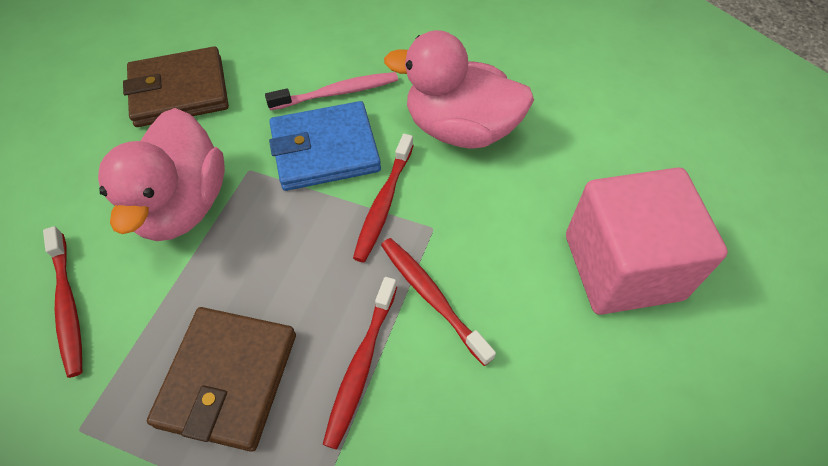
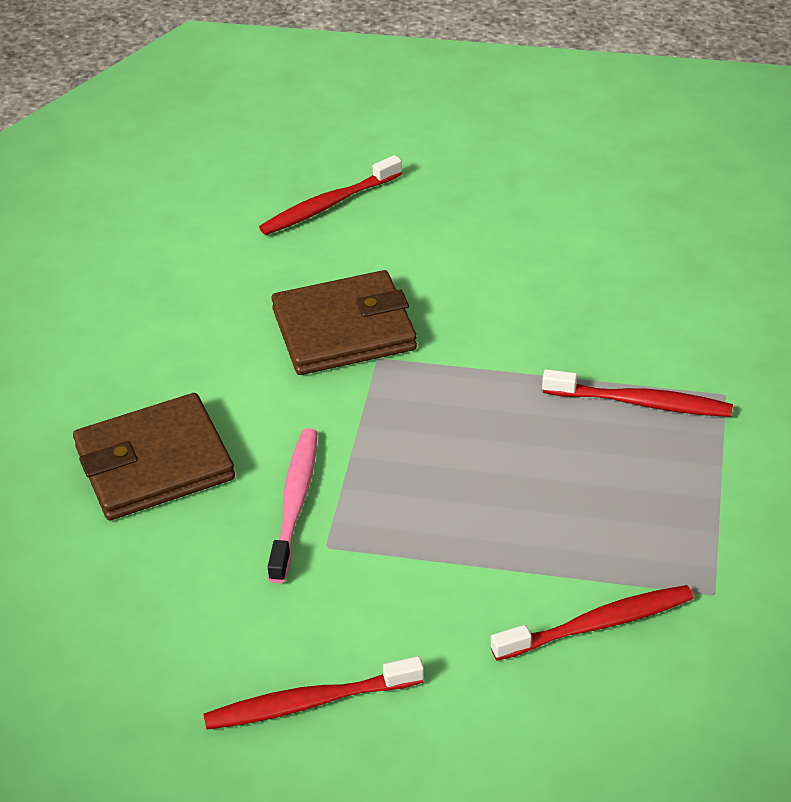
blue wallet: 1 -> 0
pink cube: 1 -> 0
pink duck: 2 -> 0

